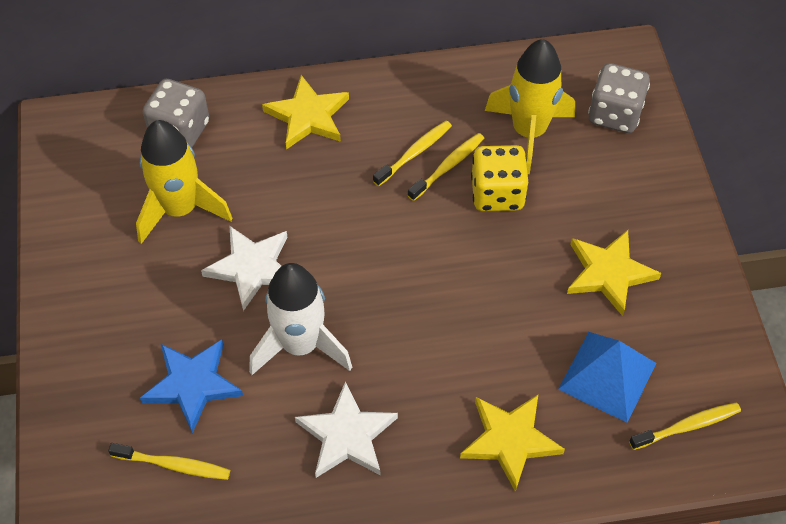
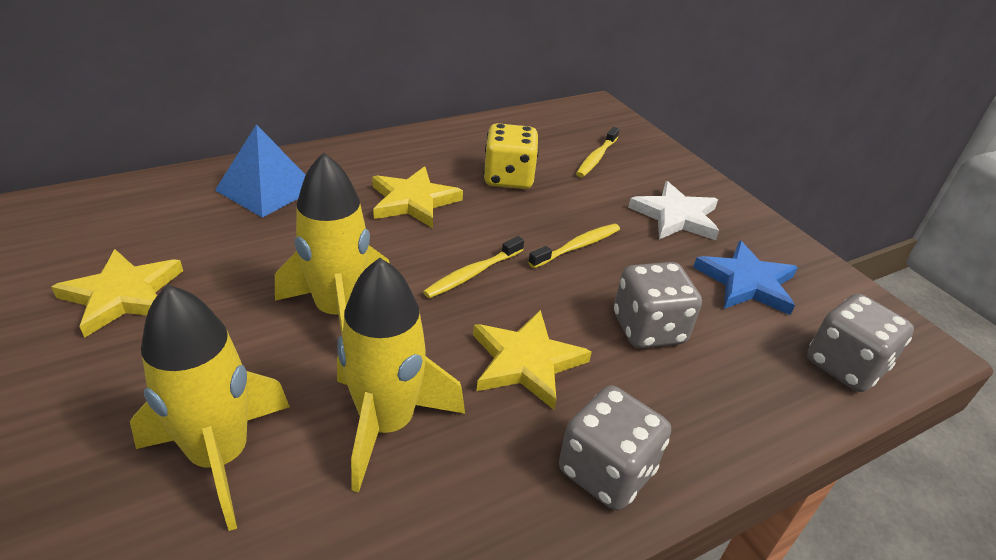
grey dice: 2 -> 3
white rocket: 1 -> 0
white star: 2 -> 1
yellow rocket: 2 -> 3
yellow toothbrush: 4 -> 3

